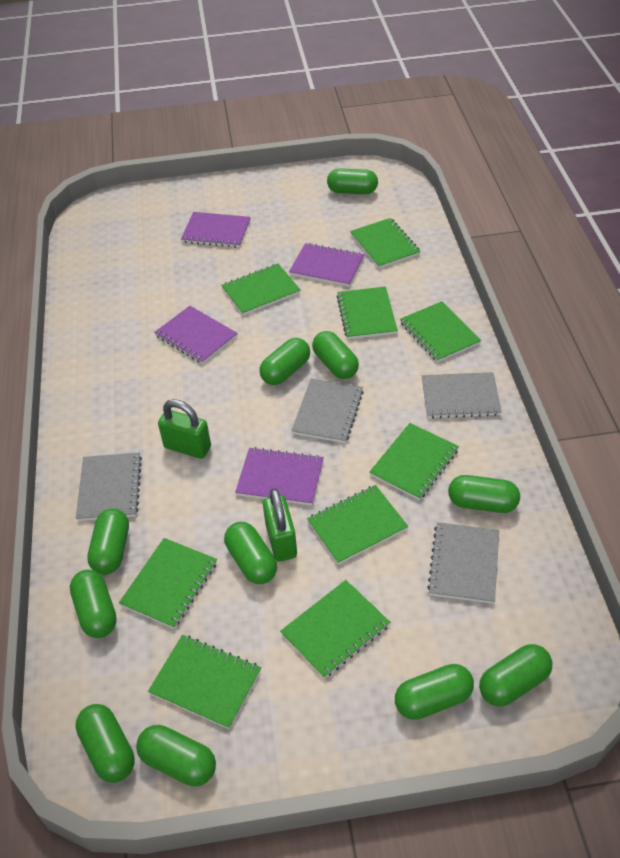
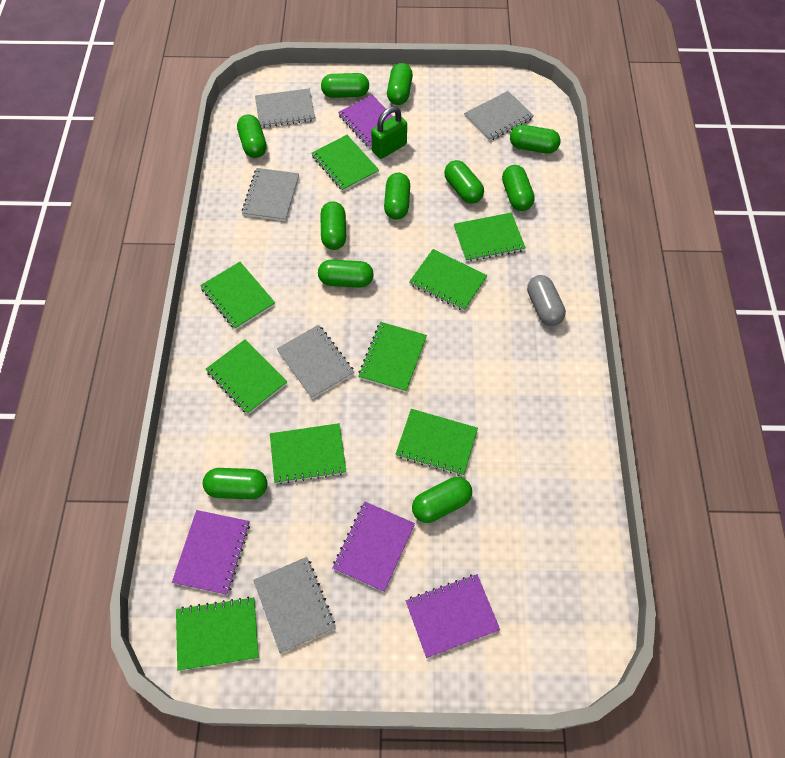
green padlock: 2 -> 1
grey capsule: 0 -> 1
grey notebook: 4 -> 5

